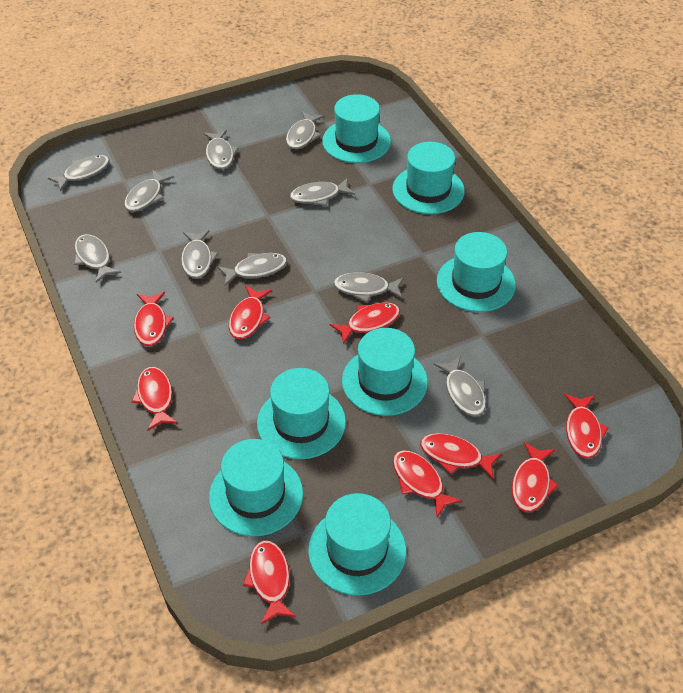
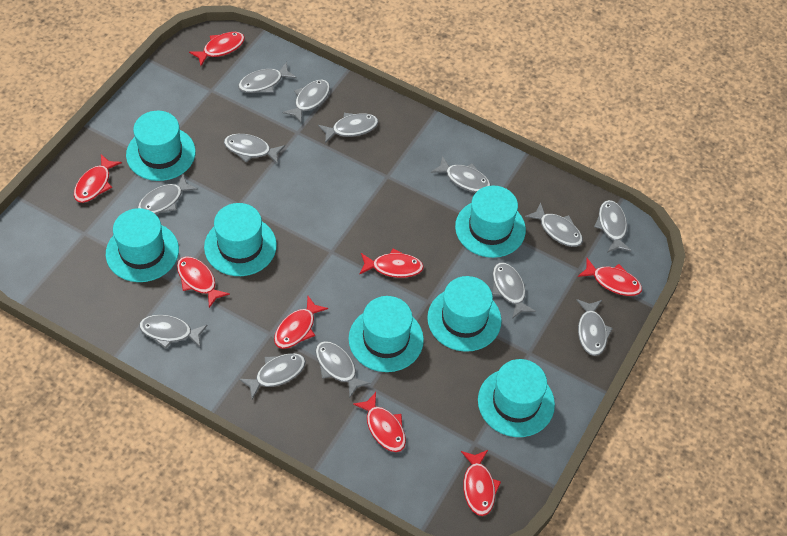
grey fish: 10 -> 13
red fish: 9 -> 8

